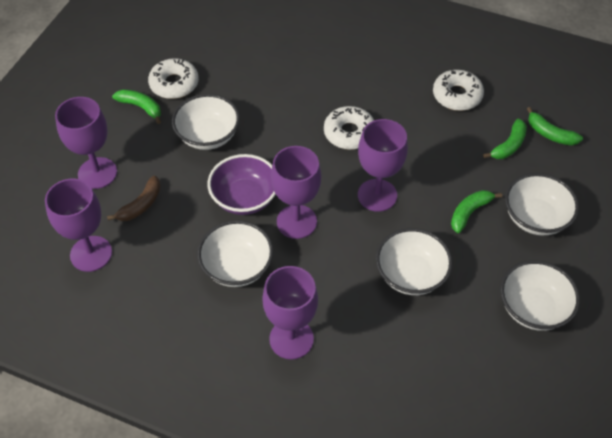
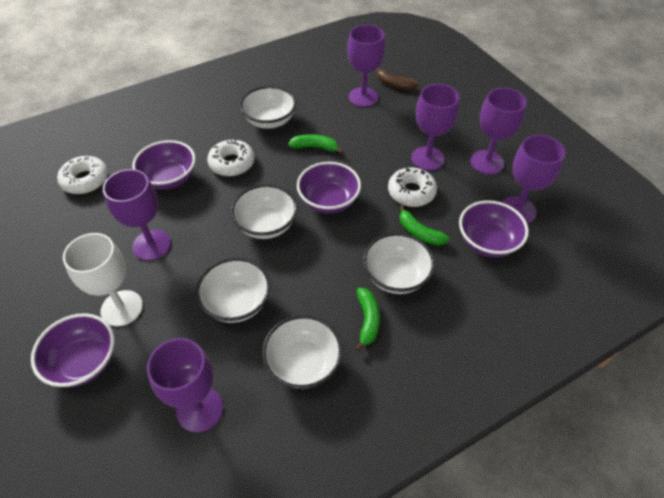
green banana: 4 -> 3
purple bowl: 1 -> 4
purple goblet: 5 -> 6
white goblet: 0 -> 1

